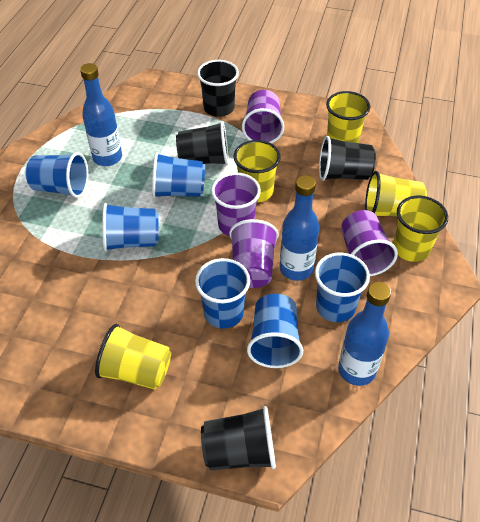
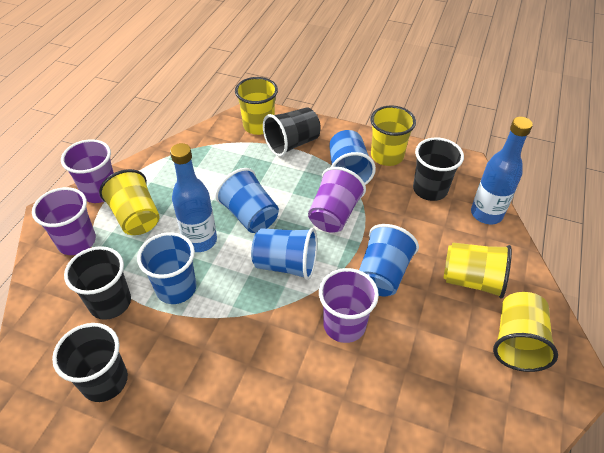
blue bottle: 3 -> 2
blue cup: 6 -> 5

